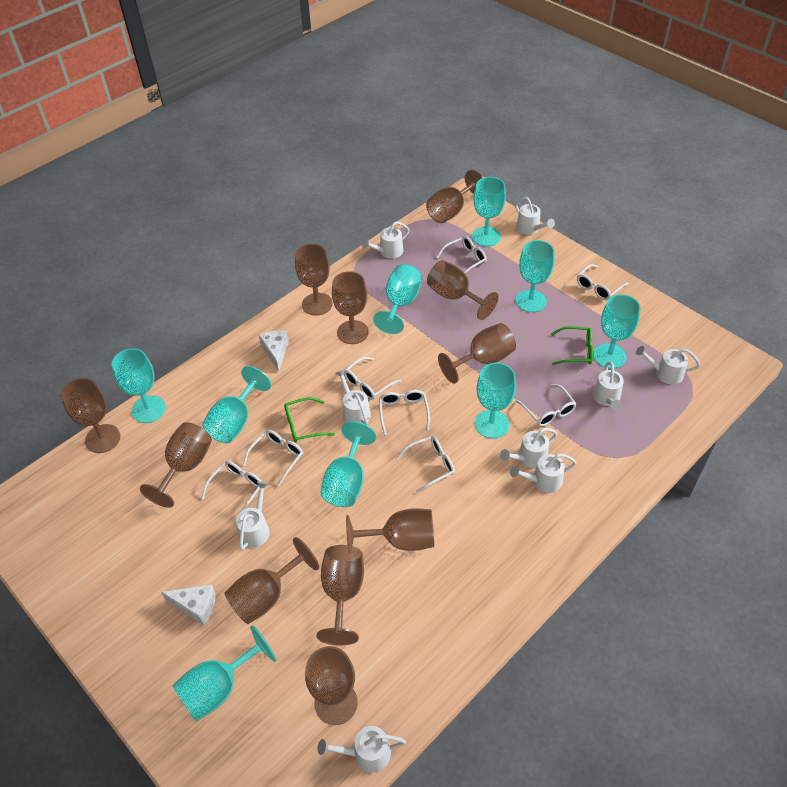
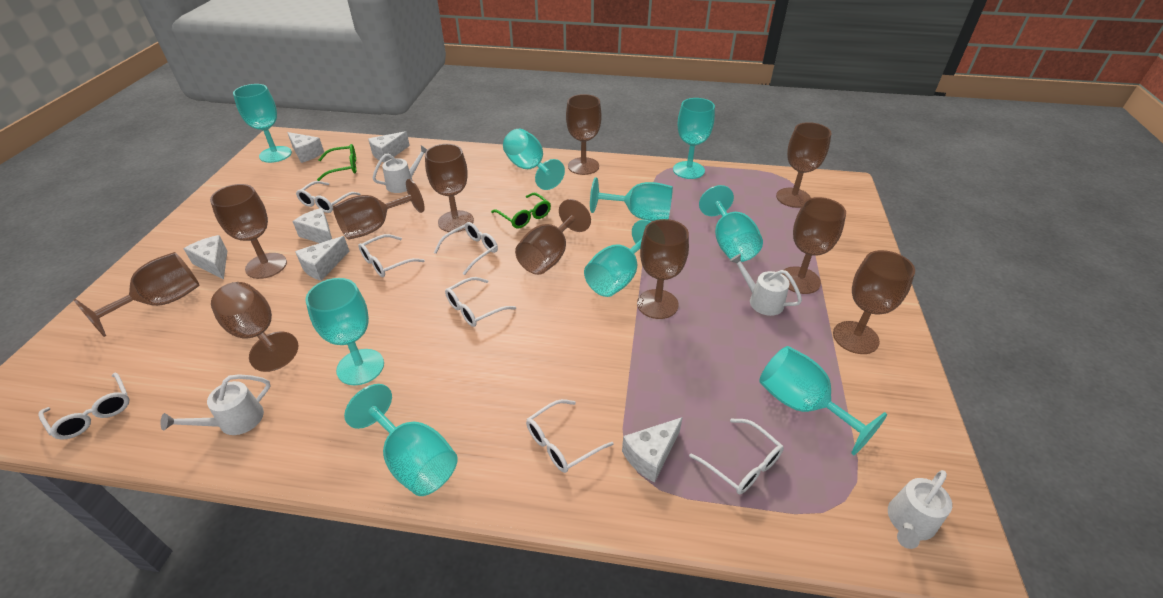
white cheese: 2 -> 6
white glasses: 8 -> 7
white watering can: 9 -> 4

